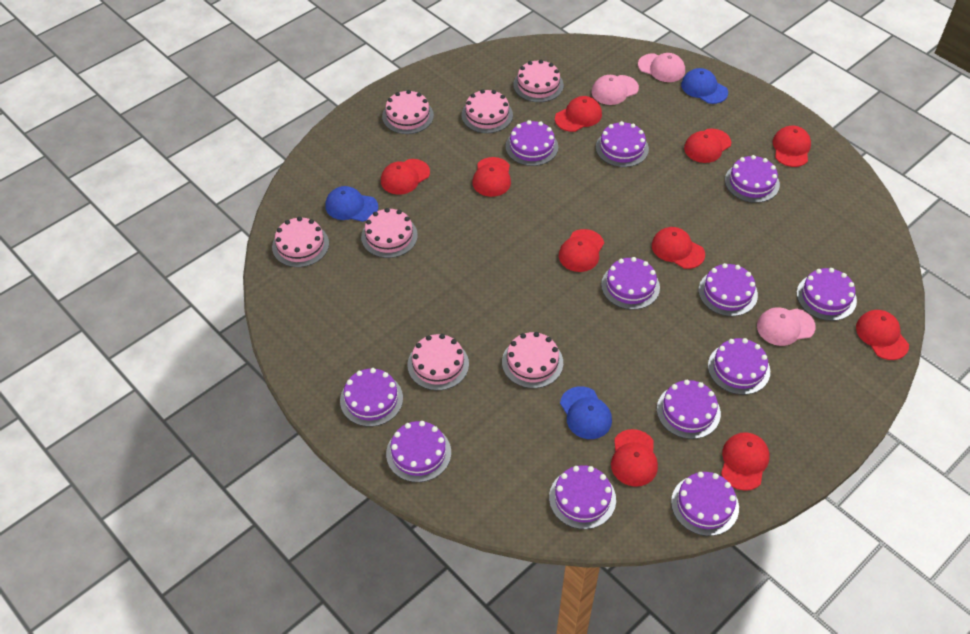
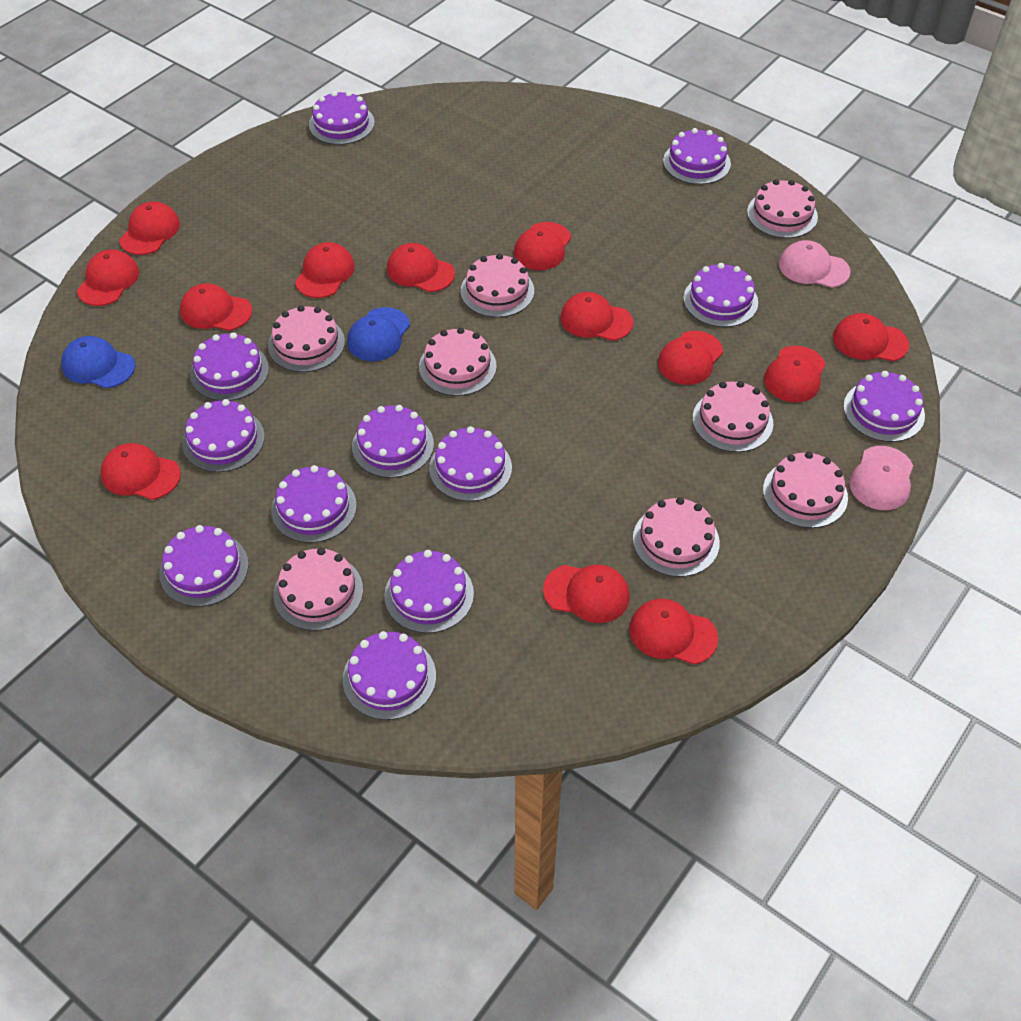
blue cap: 3 -> 2
pink cake: 7 -> 8
pink cap: 3 -> 2
red cap: 10 -> 13

